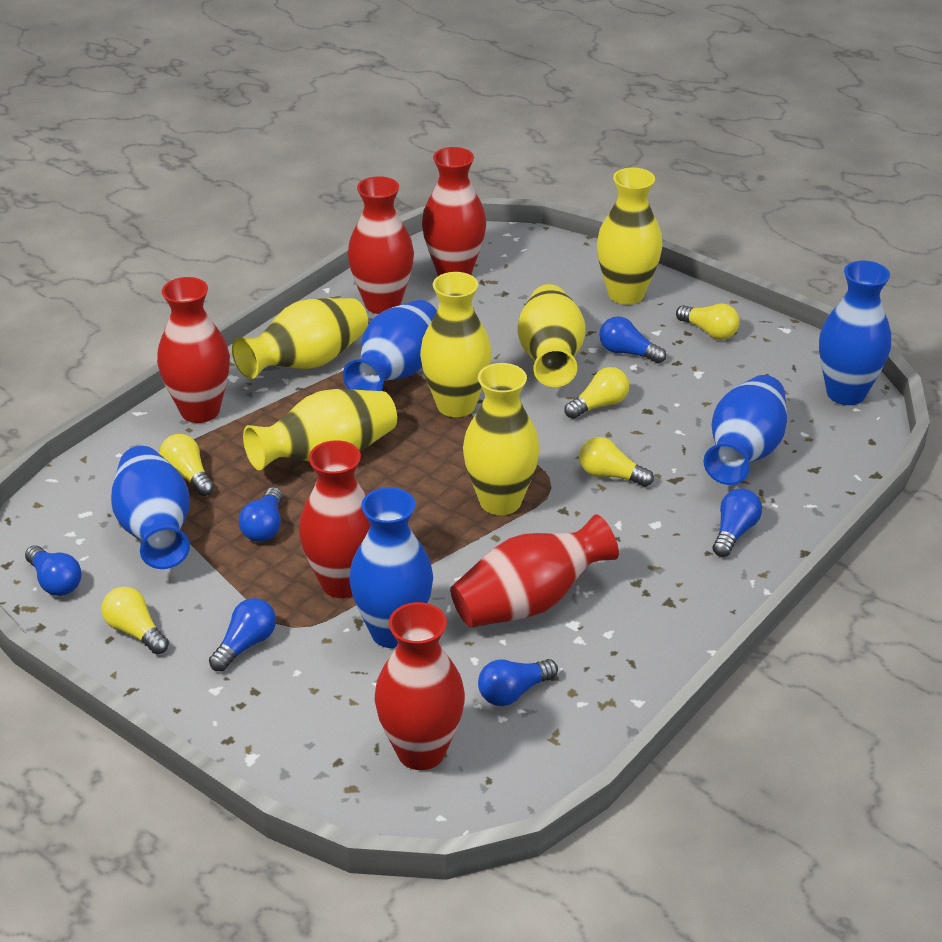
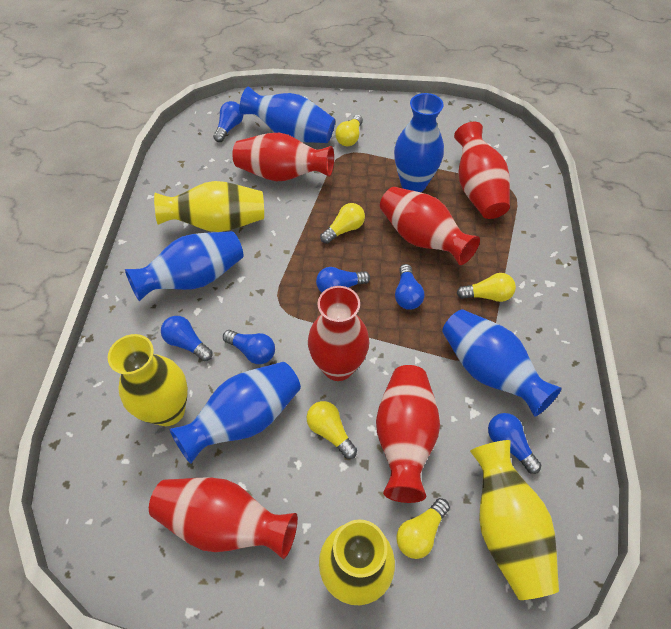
yellow vase: 6 -> 4

